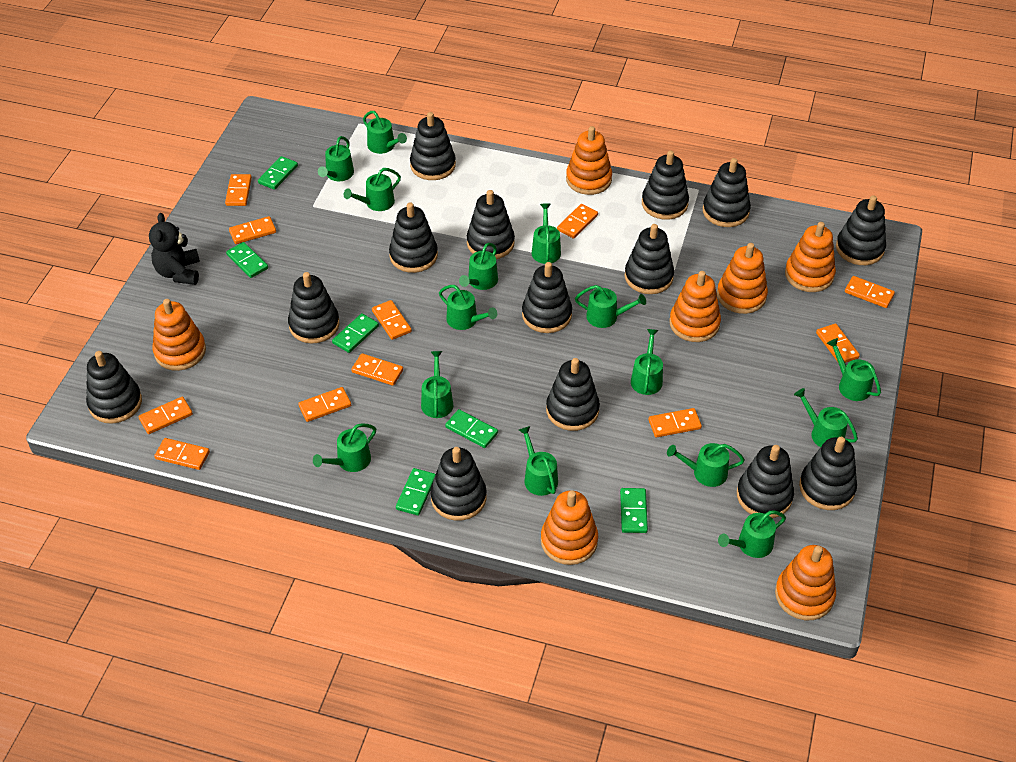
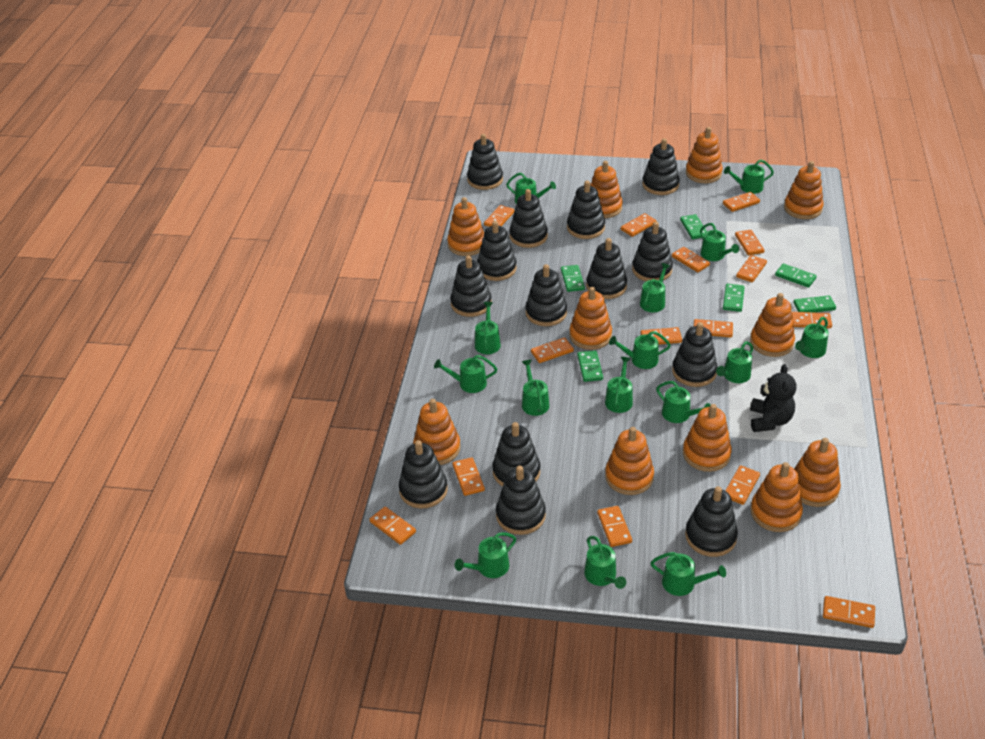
orange domino: 11 -> 15
orange stacking toy: 7 -> 11

